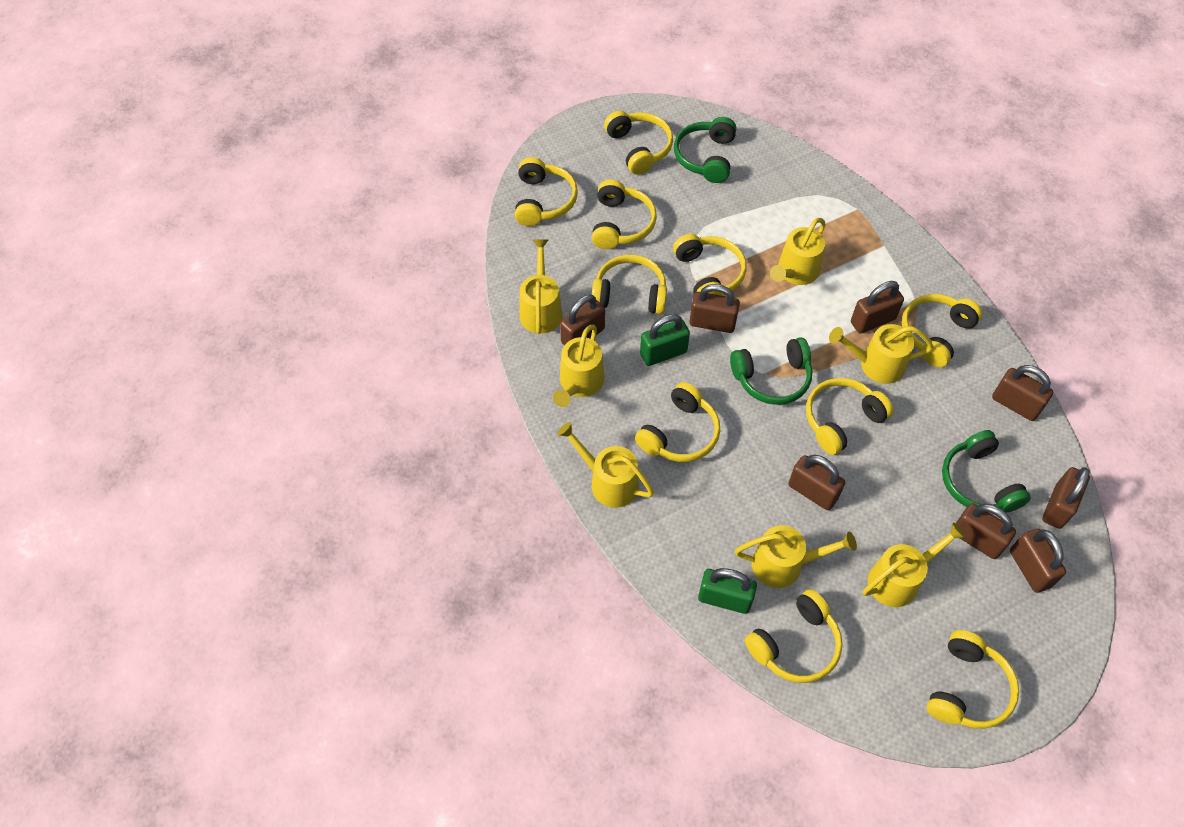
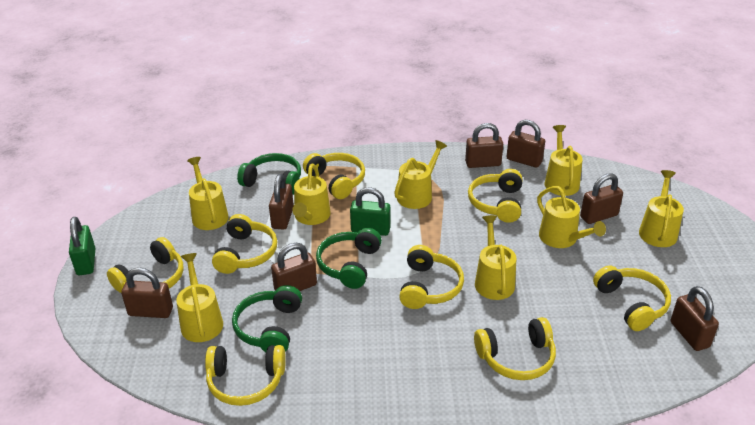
brown padlock: 8 -> 7
yellow headphones: 10 -> 8
yellow watering can: 7 -> 8

